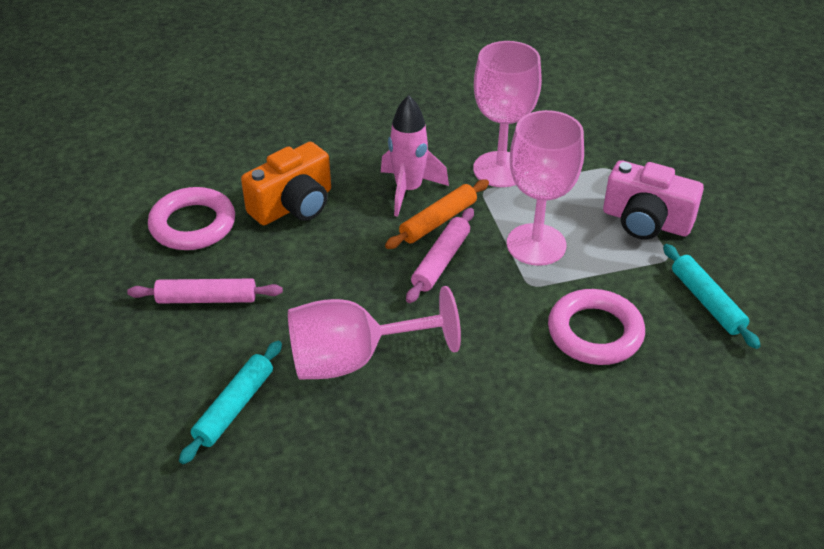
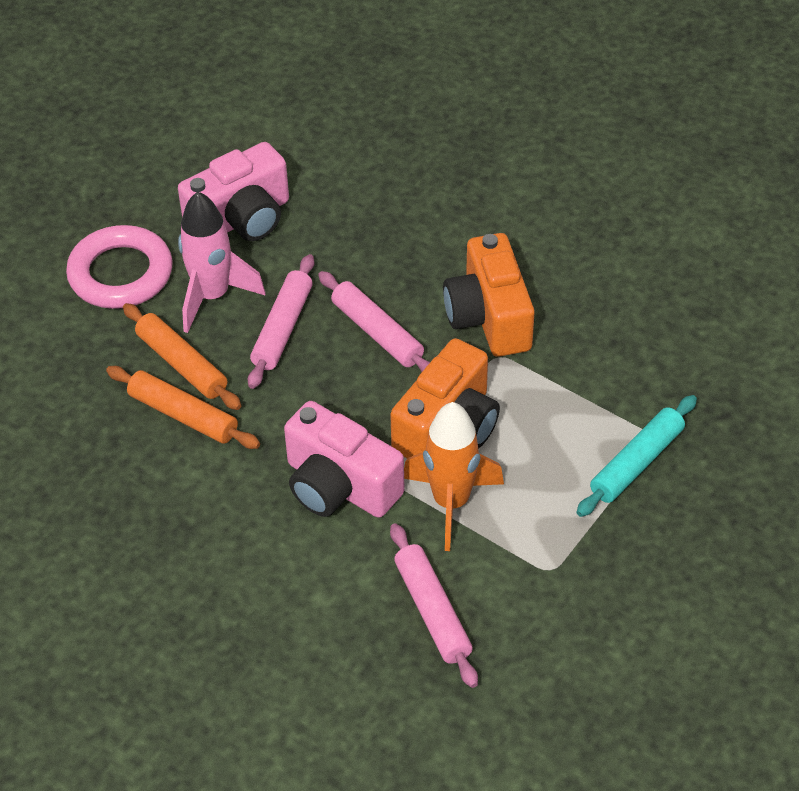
orange camera: 1 -> 2
orange rocket: 0 -> 1
orange rolling pin: 1 -> 2
pink camera: 1 -> 2
pink goblet: 3 -> 0
pink ring: 2 -> 1
pink rolling pin: 2 -> 3
turquoise rolling pin: 2 -> 1

